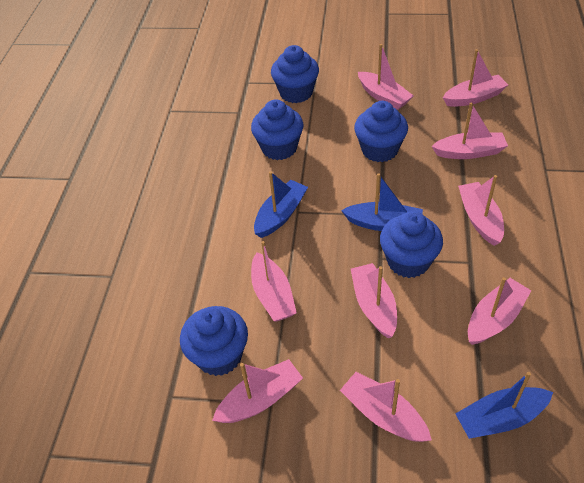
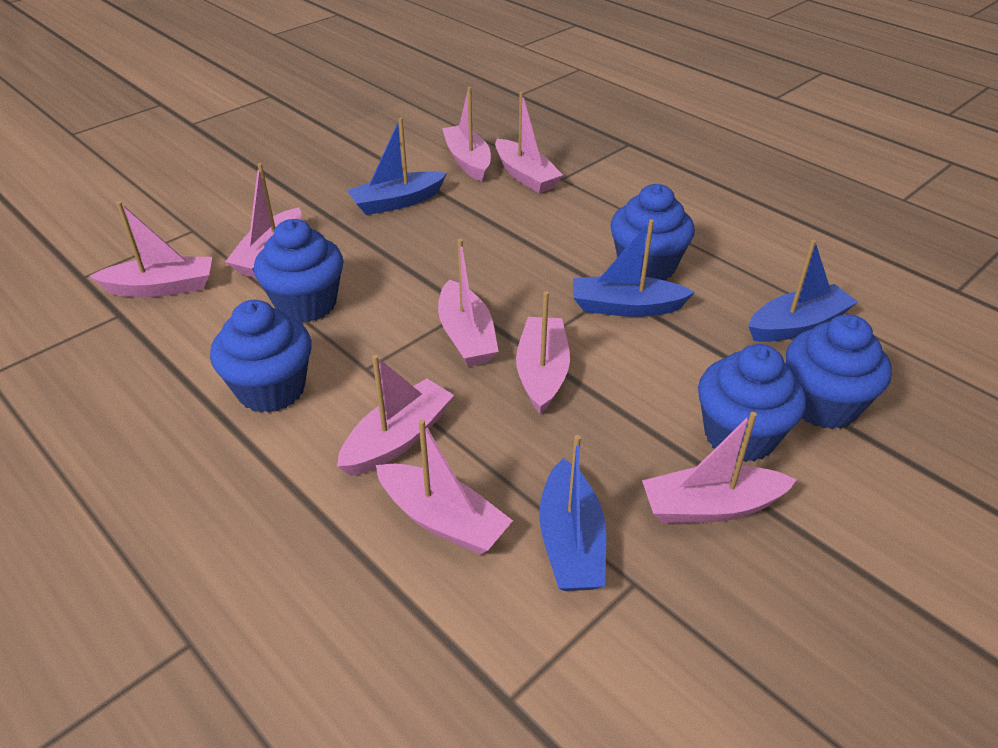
blue boat: 3 -> 4

